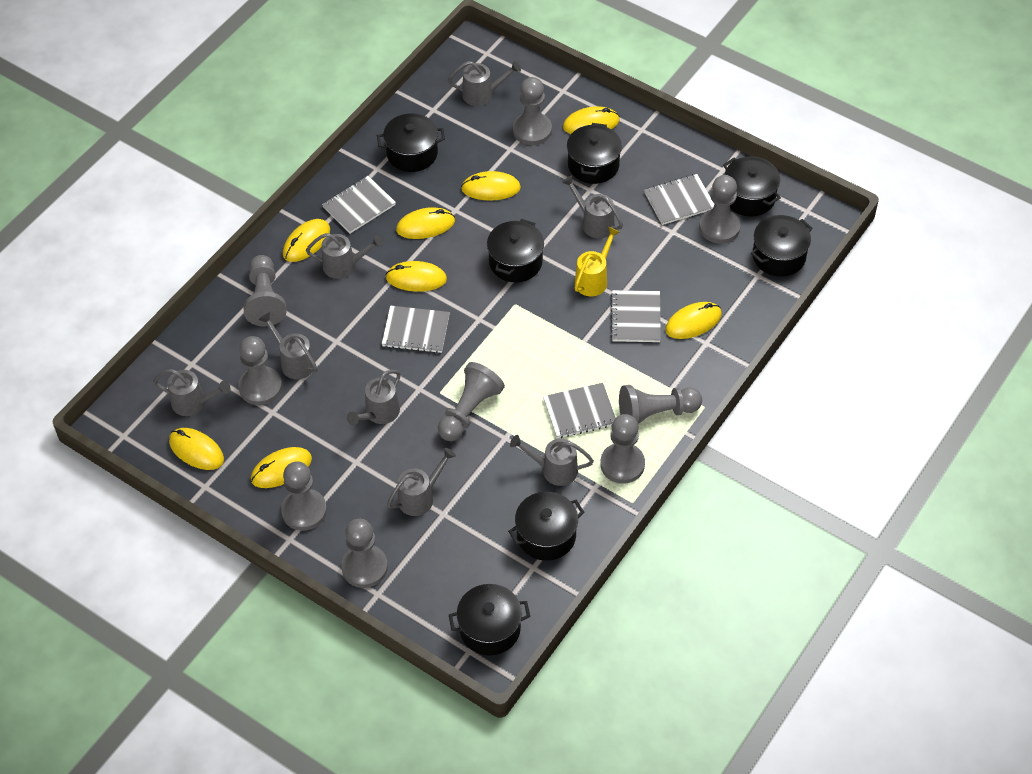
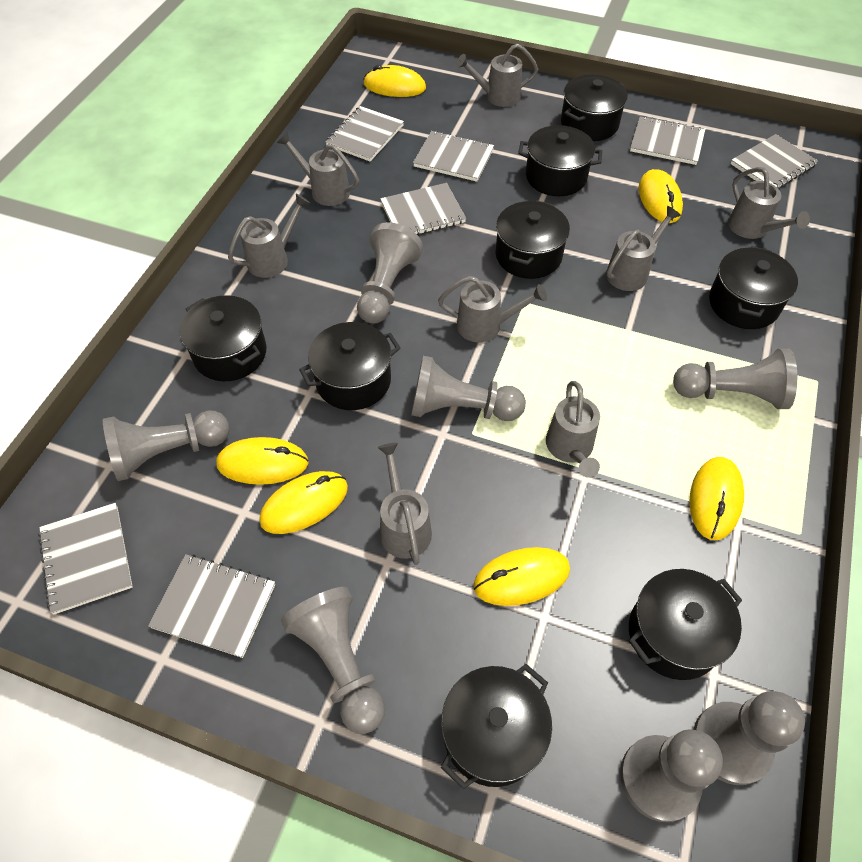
black pot: 7 -> 8
grey notebook: 5 -> 7
grey pawn: 9 -> 7
yellow mouse: 8 -> 6
yellow watering can: 1 -> 0

